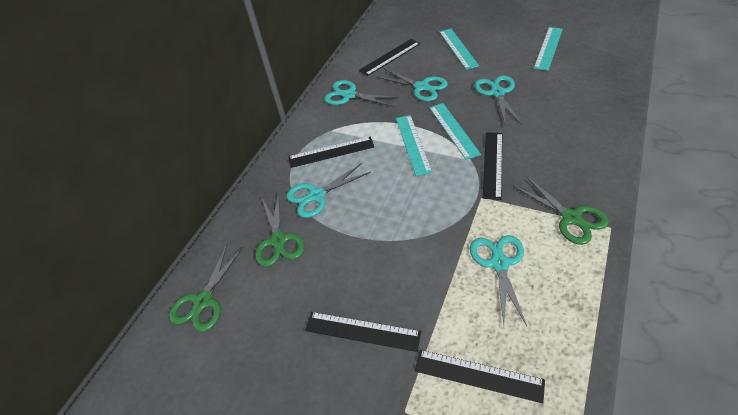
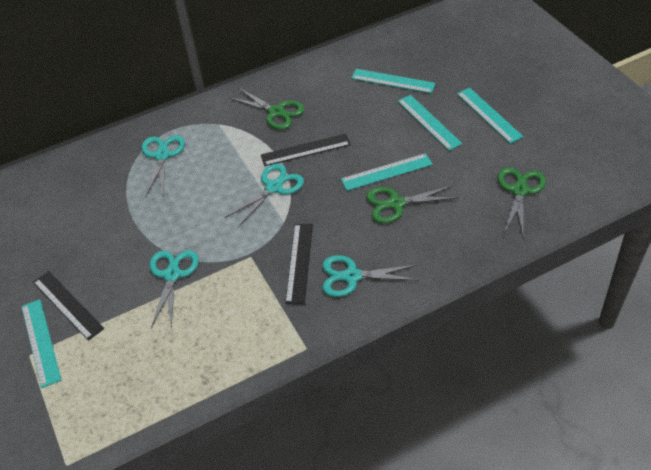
black ruler: 5 -> 3
turquoise ruler: 4 -> 5
turquoise scissors: 5 -> 4

